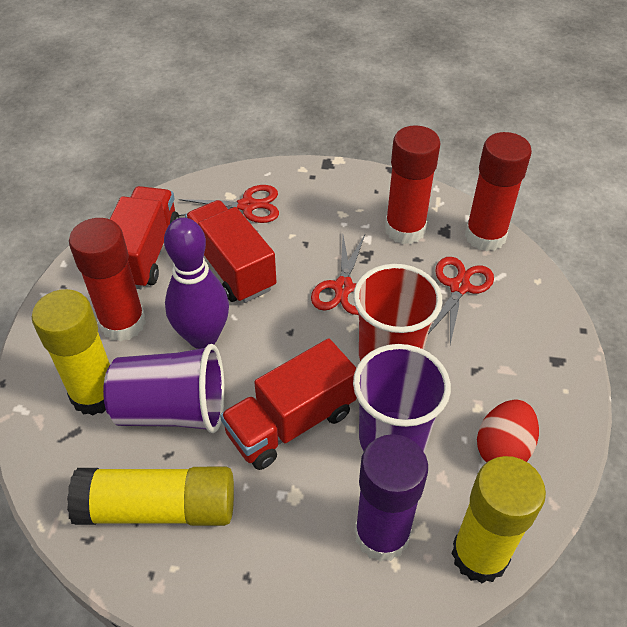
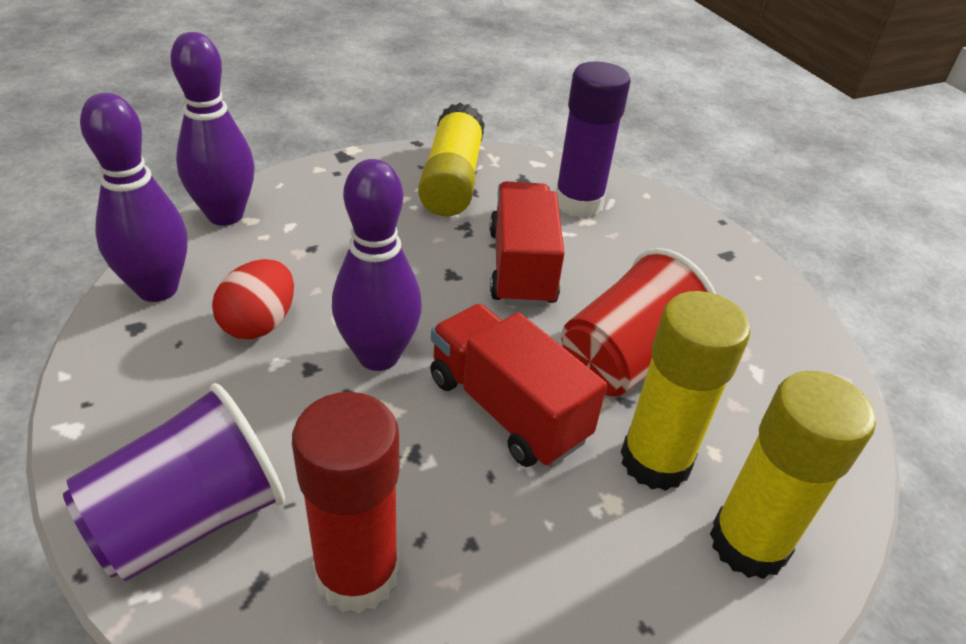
purple bowling pin: 1 -> 3
purple cup: 2 -> 1
red glue stick: 3 -> 1
red scissors: 3 -> 0
red truck: 3 -> 2

